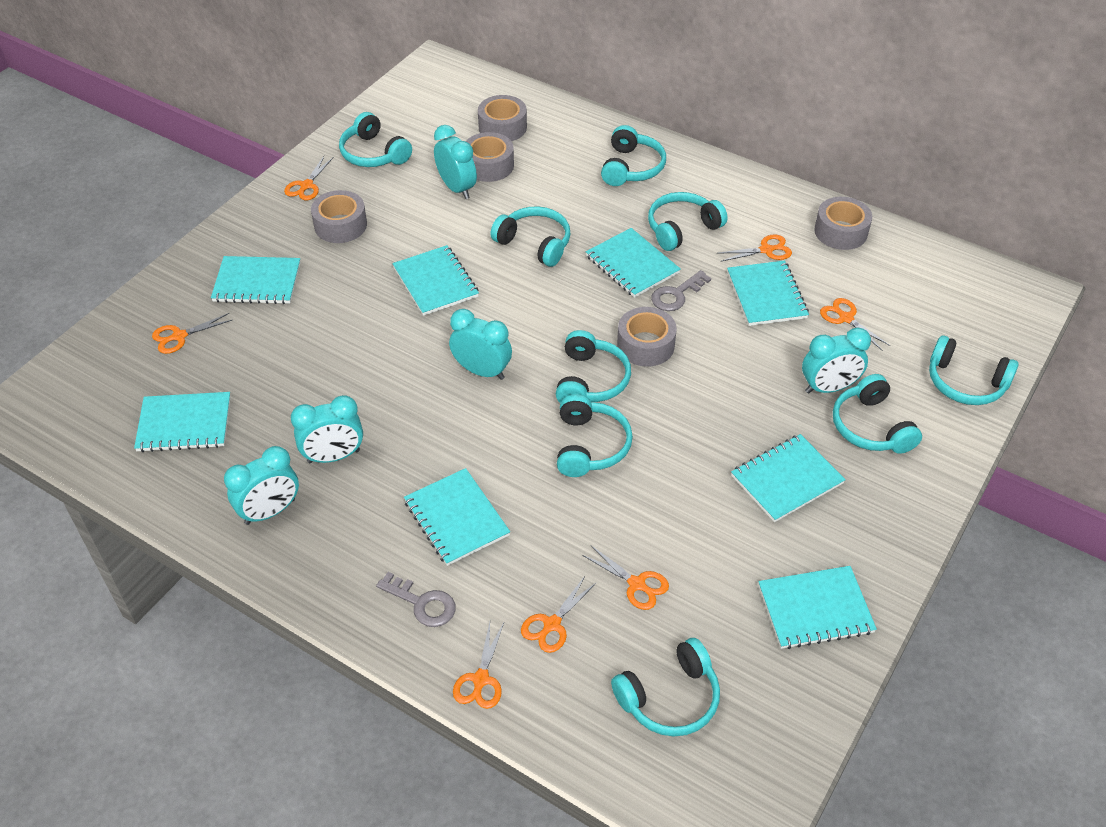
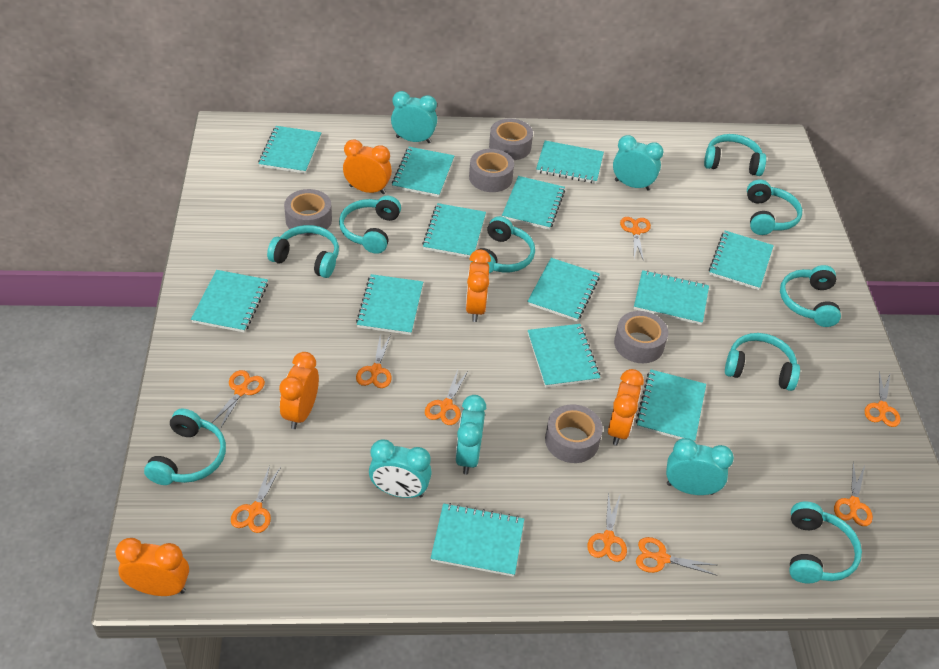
grey key: 2 -> 0
orange clock: 0 -> 5
orange scissors: 7 -> 9
turquoise notebook: 8 -> 13

